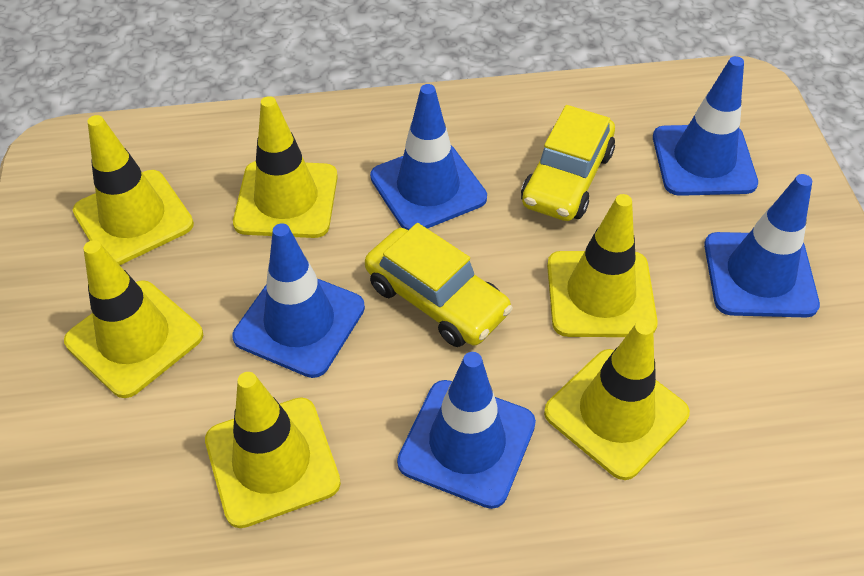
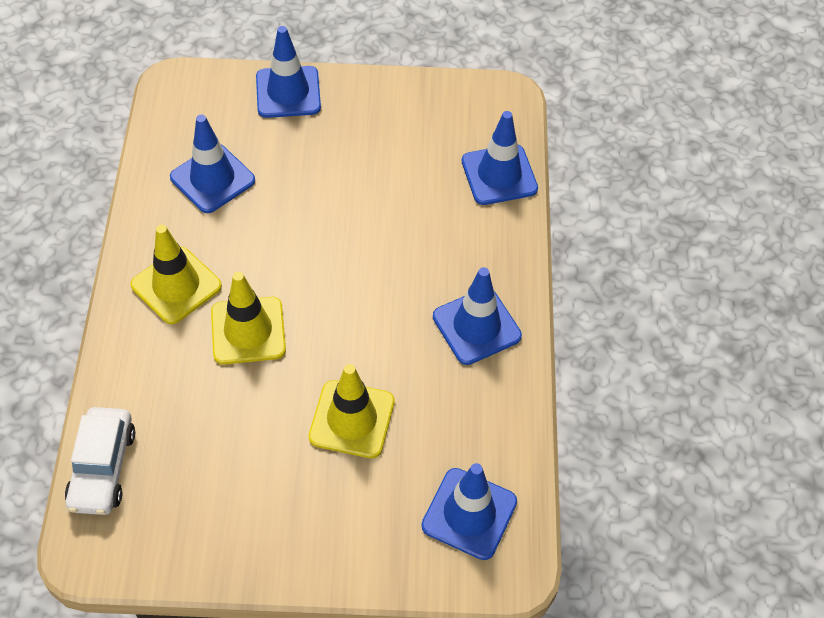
white car: 0 -> 1
yellow car: 2 -> 0
yellow traffic cone: 6 -> 3

